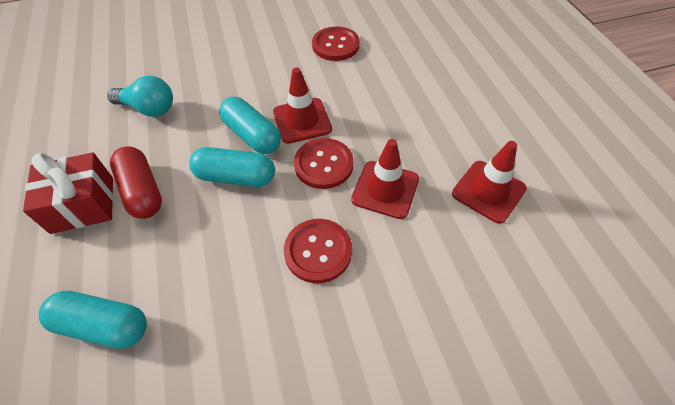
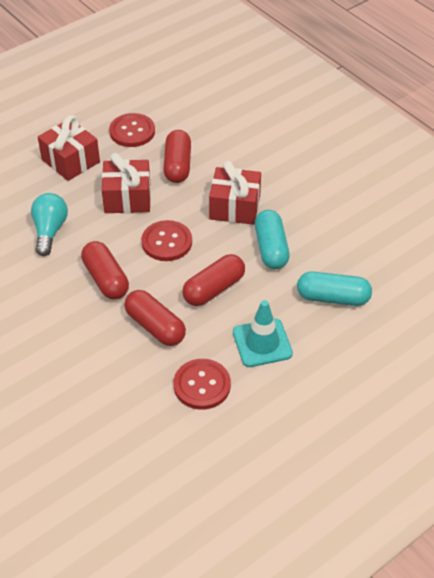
red capsule: 1 -> 4
red gift: 1 -> 3
red traffic cone: 3 -> 0
turquoise capsule: 3 -> 2
turquoise traffic cone: 0 -> 1

